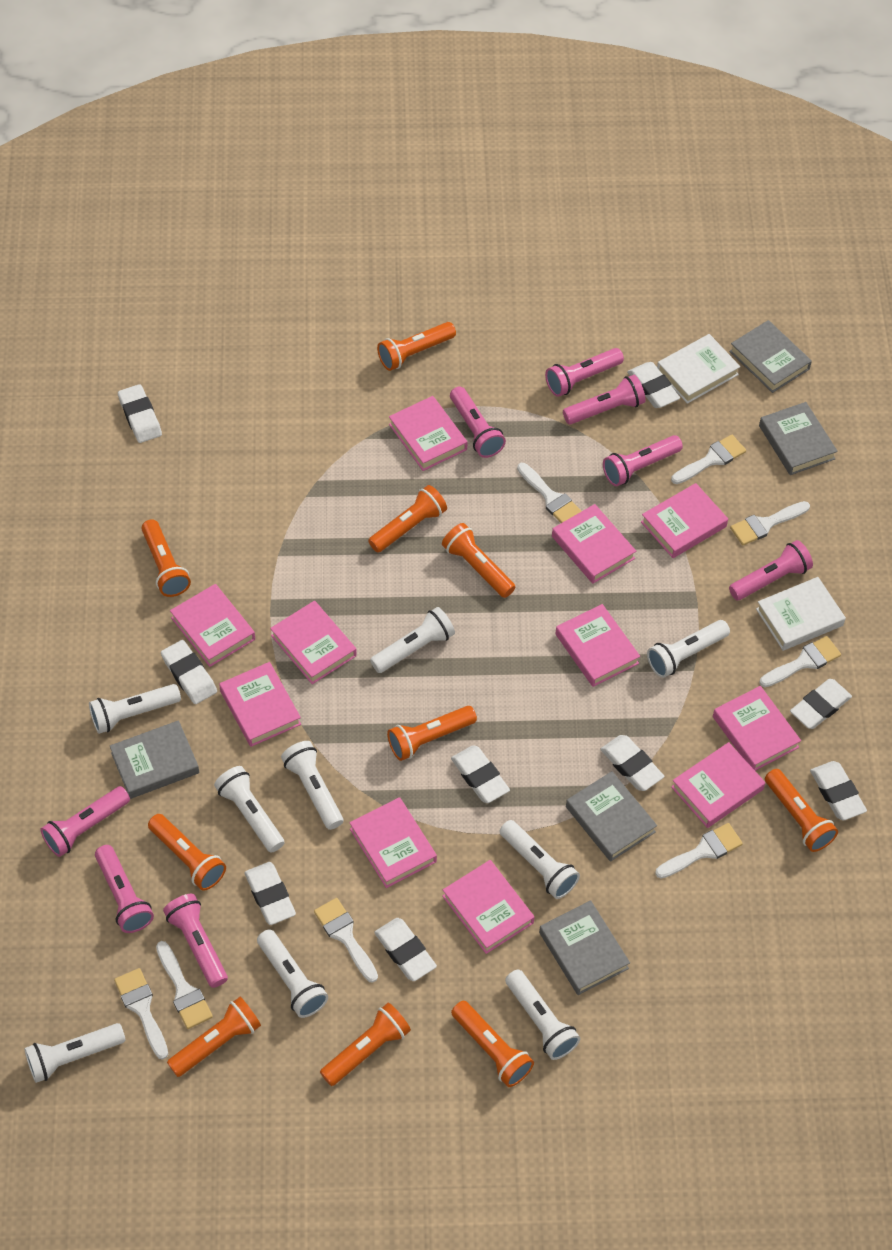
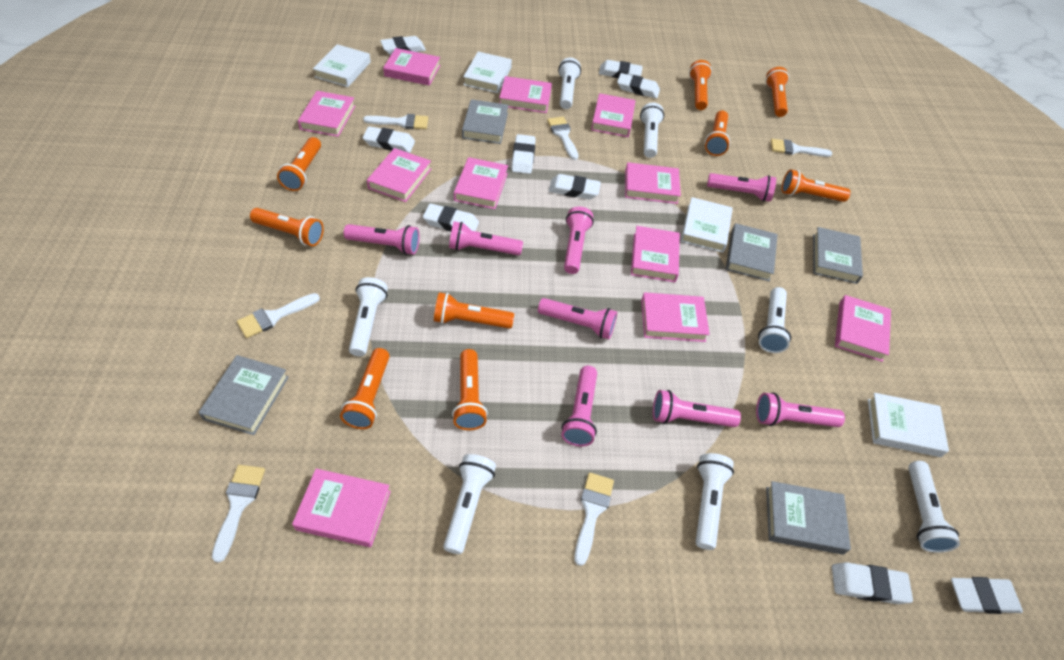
orange flashlight: 10 -> 9
white book: 2 -> 4
white brush: 8 -> 6
white flashlight: 9 -> 7

